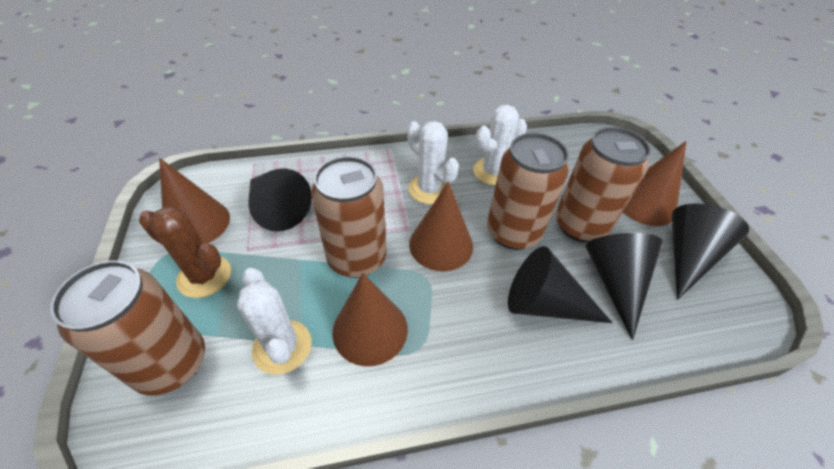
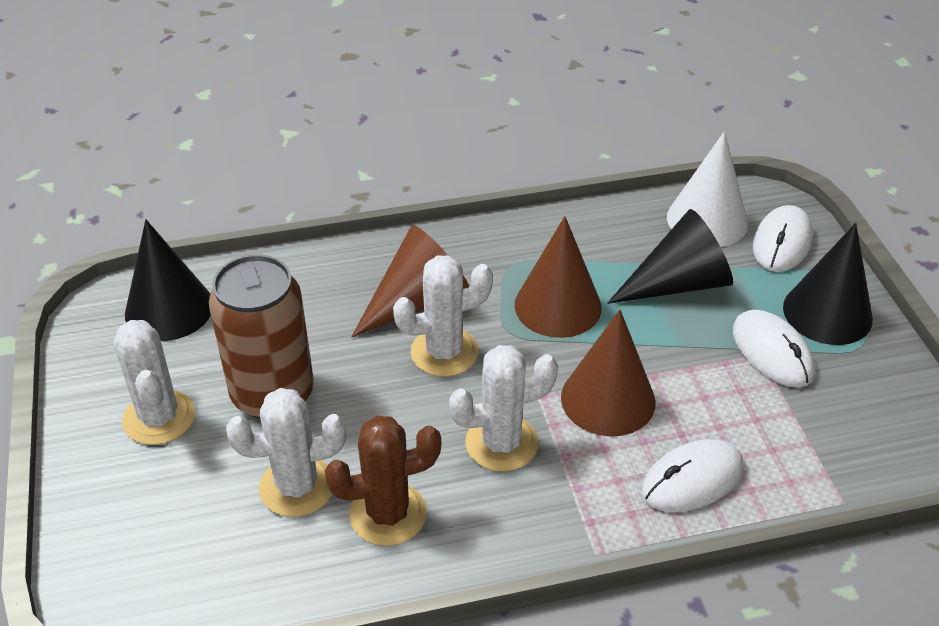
black cone: 4 -> 3
brown can: 4 -> 1
brown cone: 4 -> 3
white cactus: 3 -> 4
white cone: 0 -> 1
white mouse: 0 -> 3

